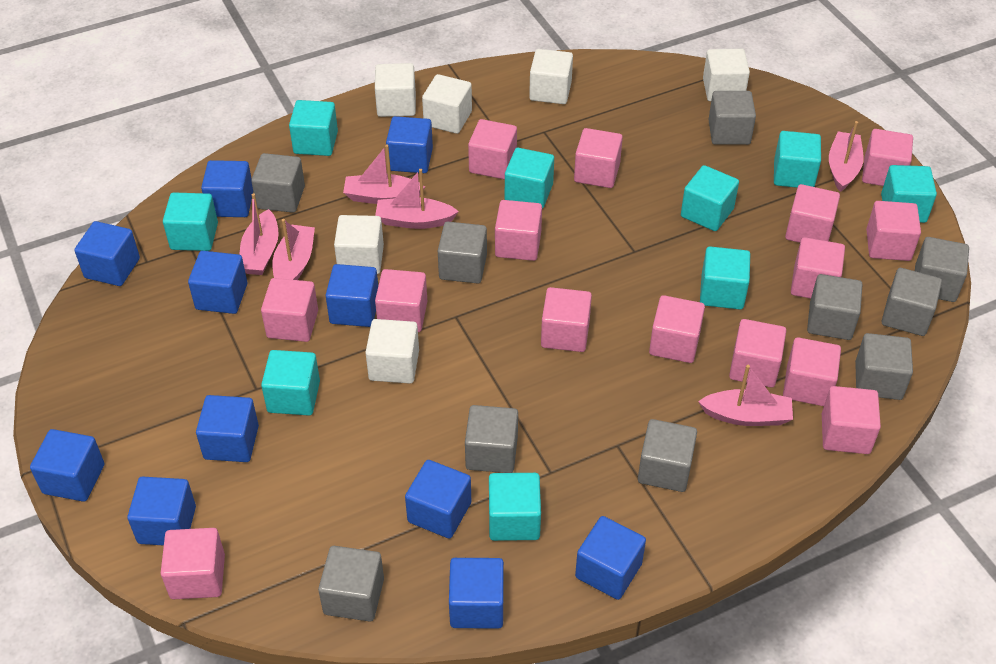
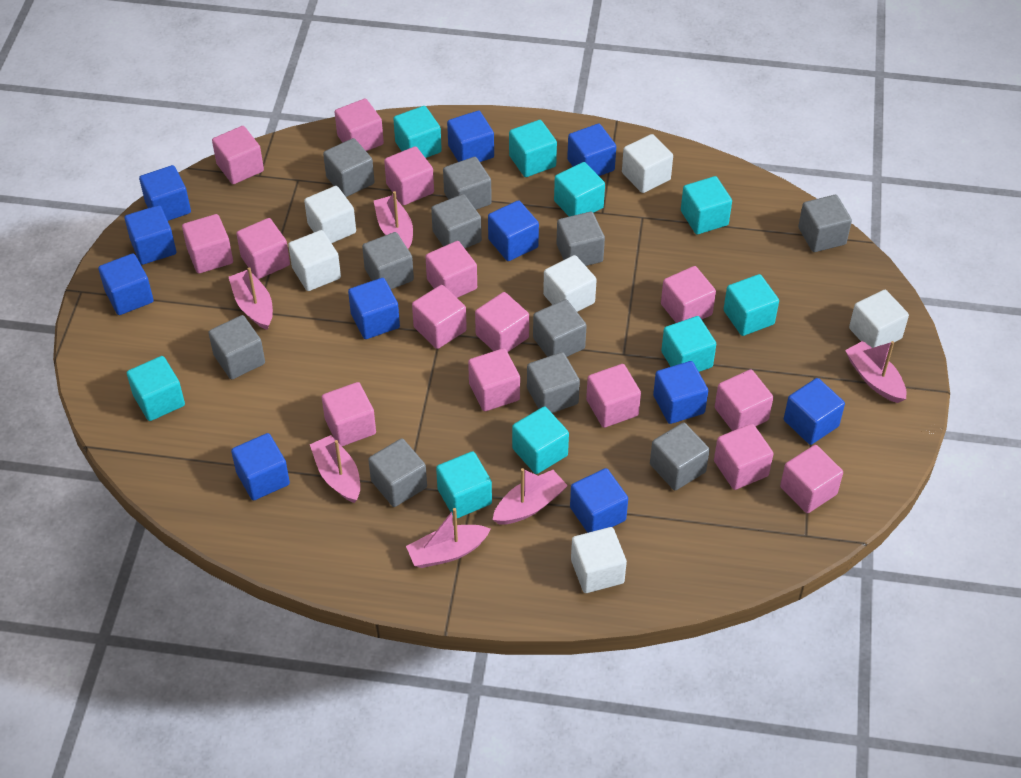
grey cube: 10 -> 11

